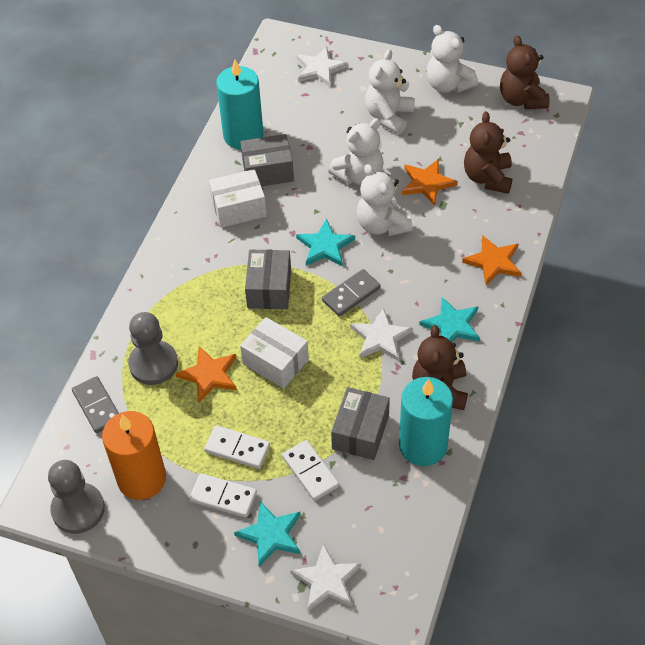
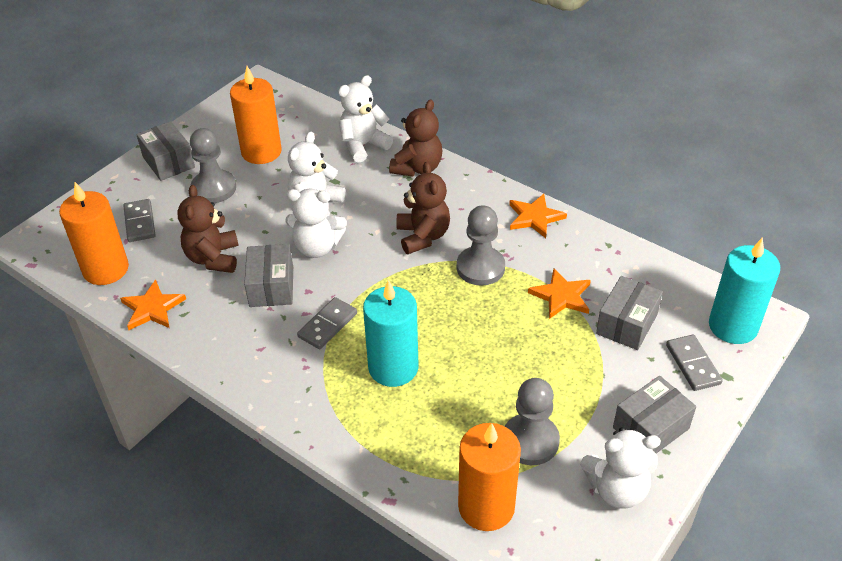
grey box: 3 -> 4
grey domino: 2 -> 3
grey pawn: 2 -> 3
orange candle: 1 -> 3
turquoise star: 3 -> 0
white box: 2 -> 0
white domino: 3 -> 0
white star: 3 -> 0

